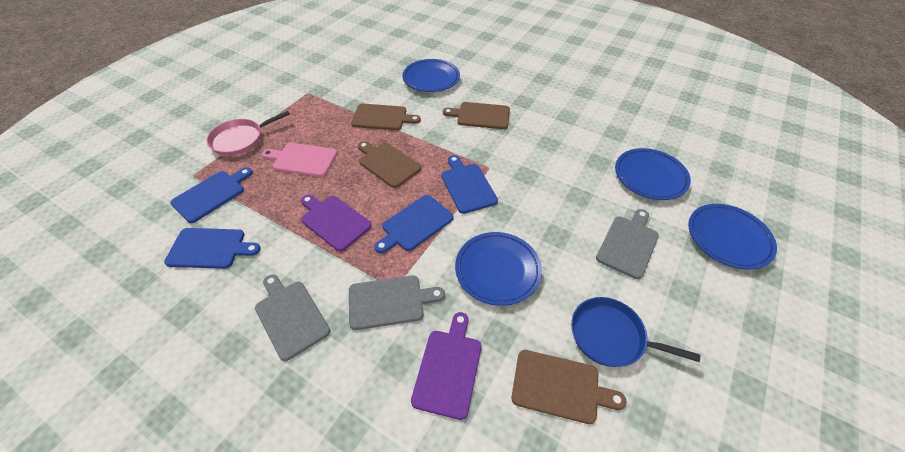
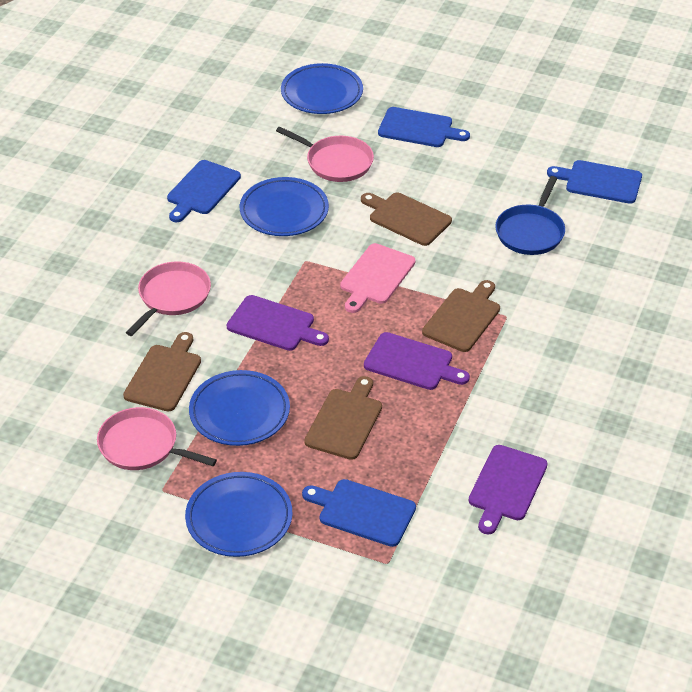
grey cutting board: 3 -> 0
pink pan: 1 -> 3
purple cutting board: 2 -> 3

